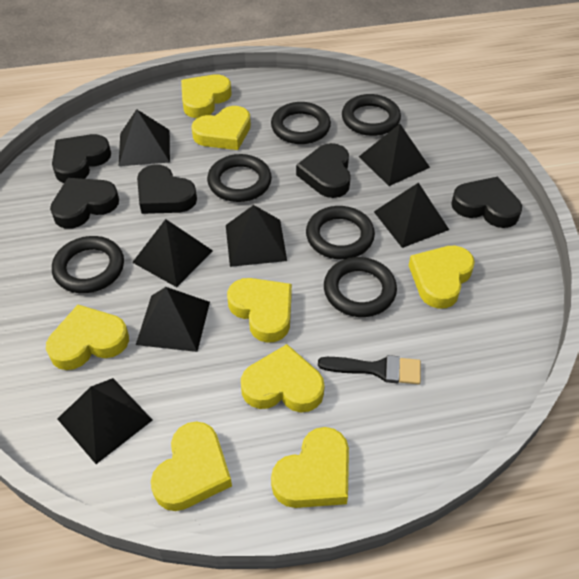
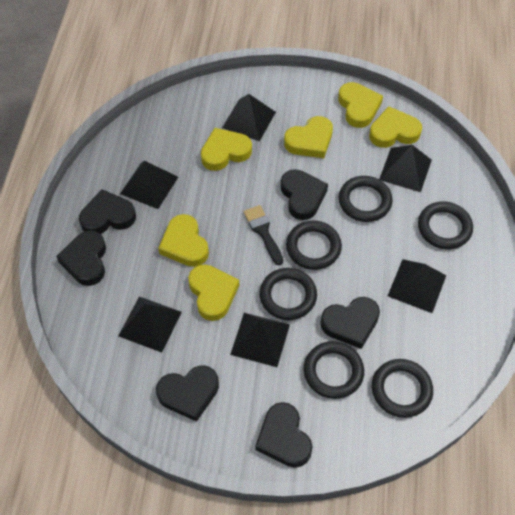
black heart: 5 -> 6
black pyramid: 7 -> 6
yellow heart: 8 -> 6

